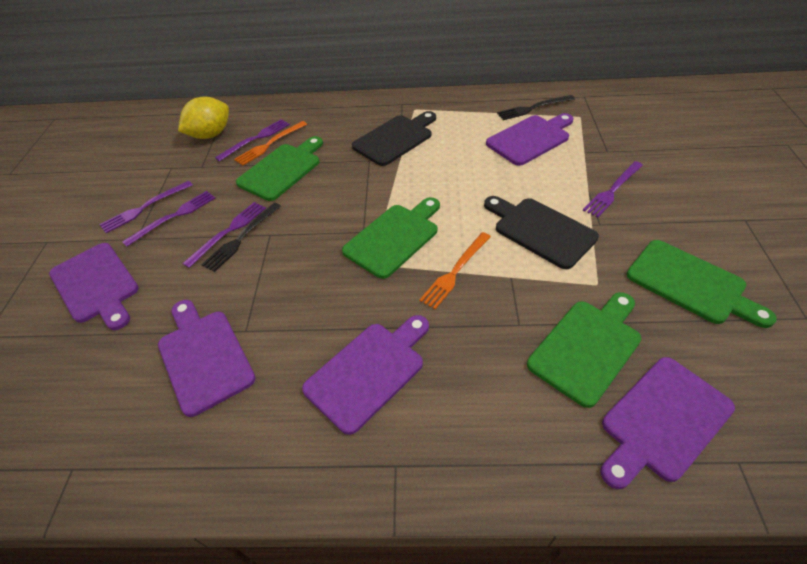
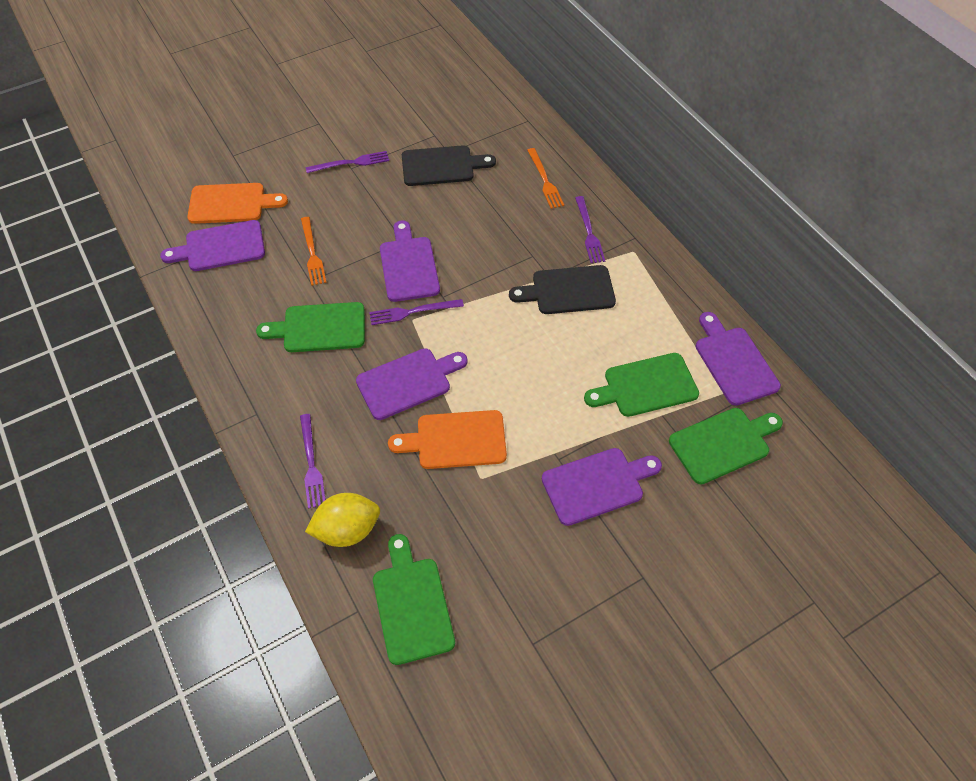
black fork: 2 -> 0
orange cutting board: 0 -> 2
purple fork: 5 -> 4

